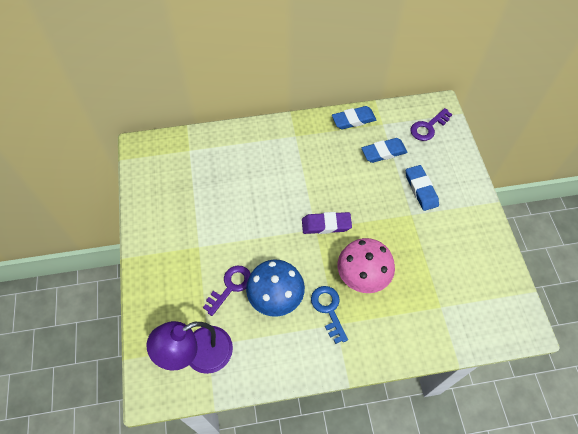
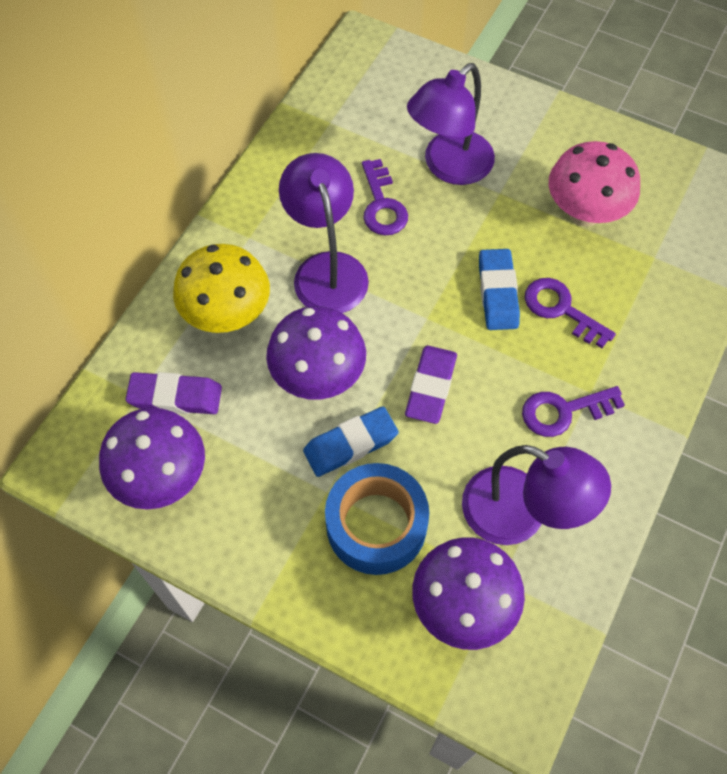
blue eraser: 3 -> 2
blue key: 1 -> 0
blue mushroom: 1 -> 0
blue tape: 0 -> 1
purple eraser: 1 -> 2
purple key: 2 -> 3
purple lamp: 1 -> 3
purple mushroom: 0 -> 3
yellow mushroom: 0 -> 1

